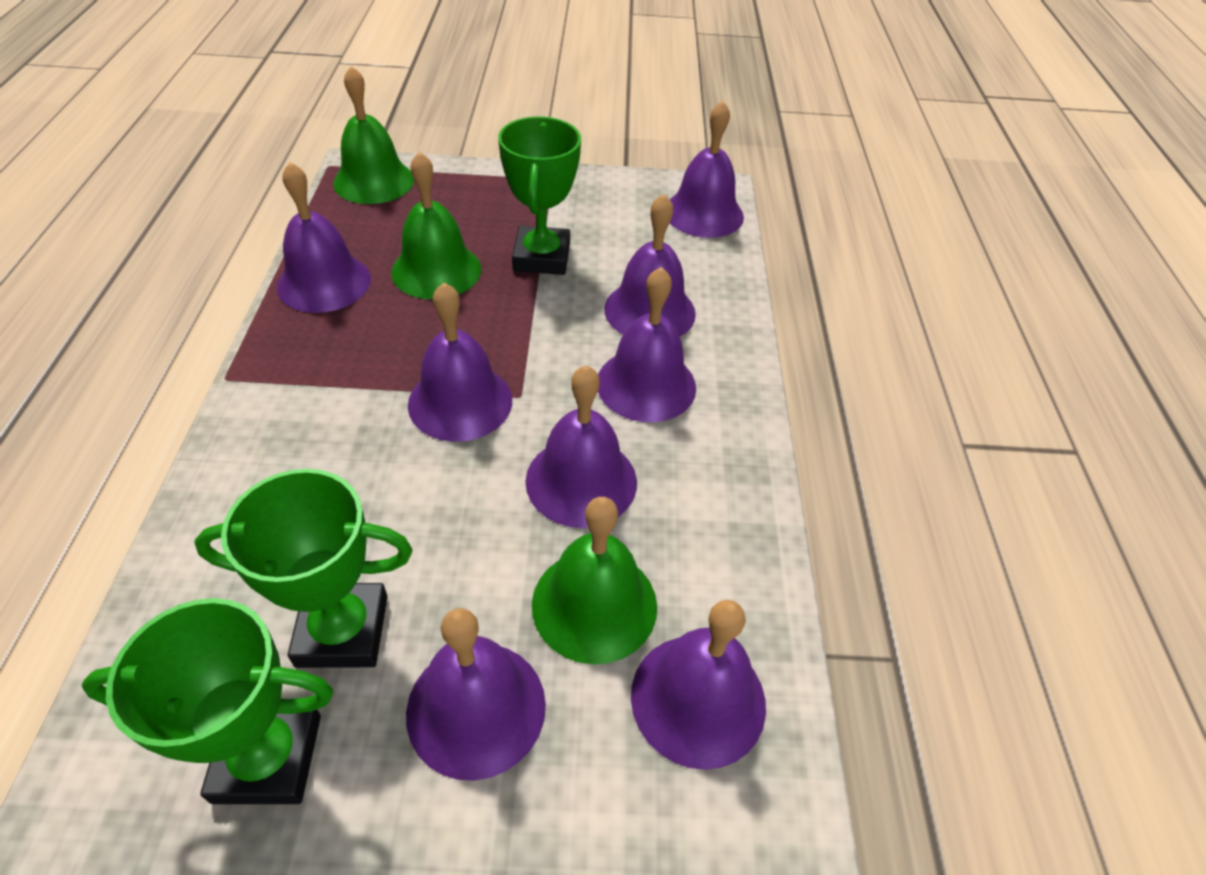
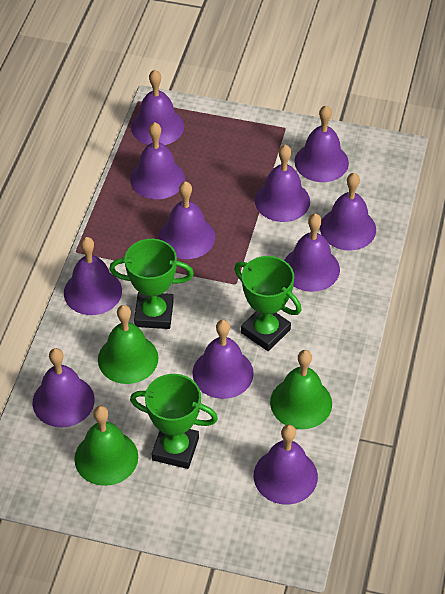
purple bell: 8 -> 11

